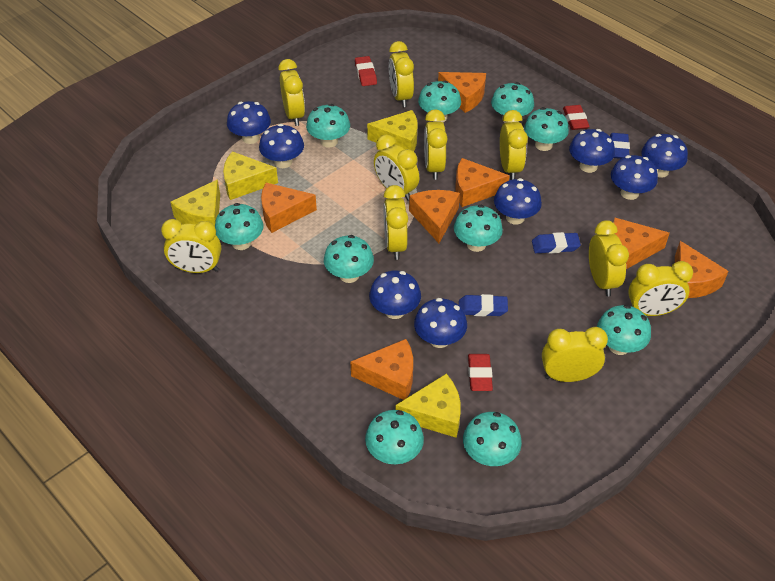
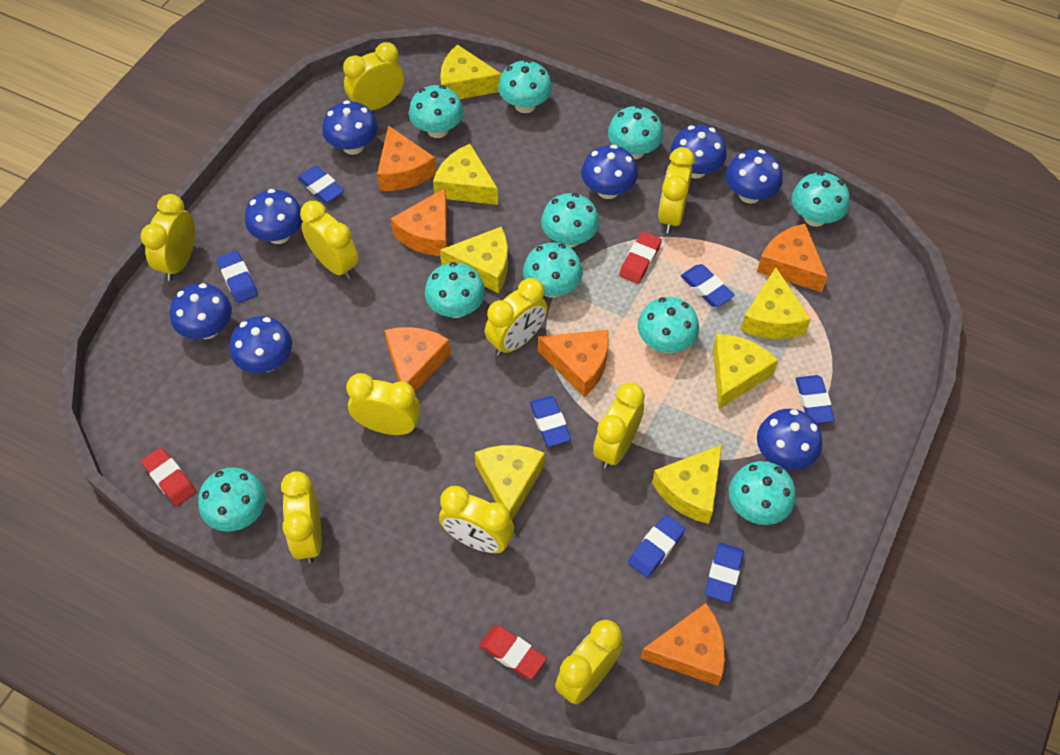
blue eraser: 3 -> 7
orange cheese: 7 -> 6
yellow cheese: 4 -> 7

